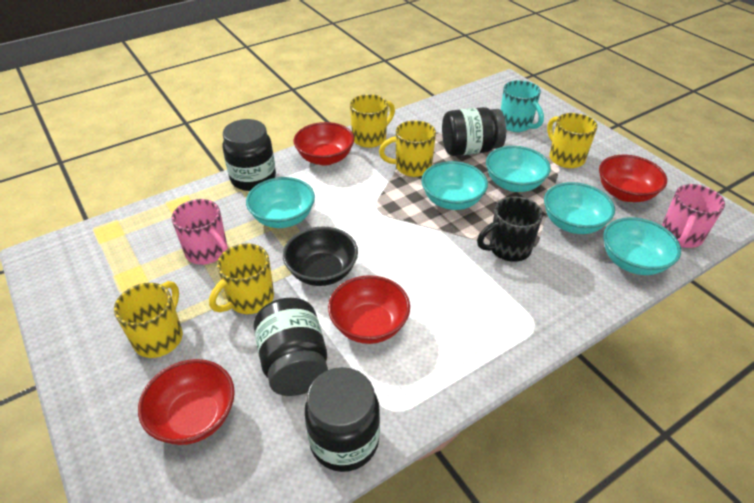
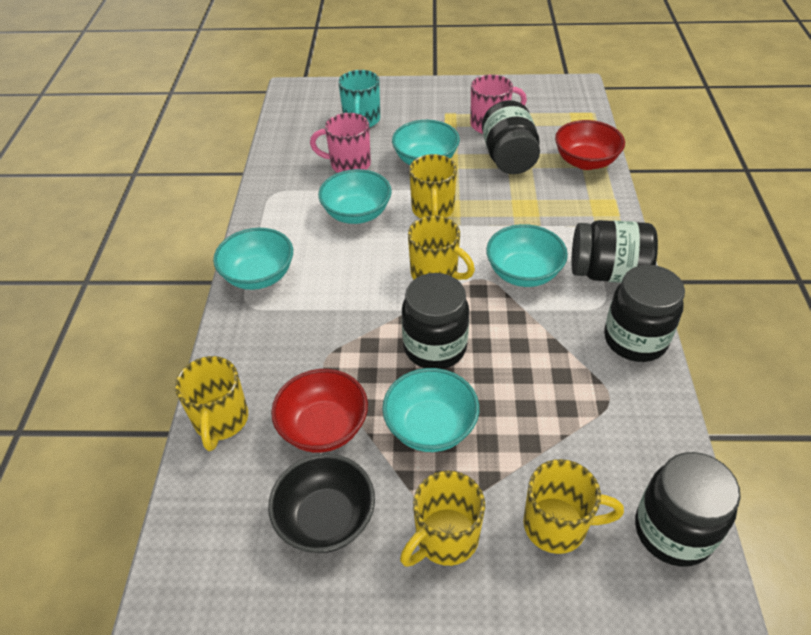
black jar: 4 -> 5
black mug: 1 -> 0
red bowl: 4 -> 2

